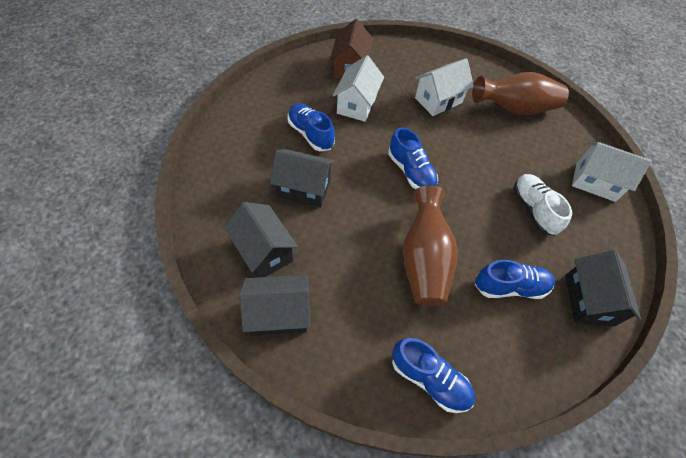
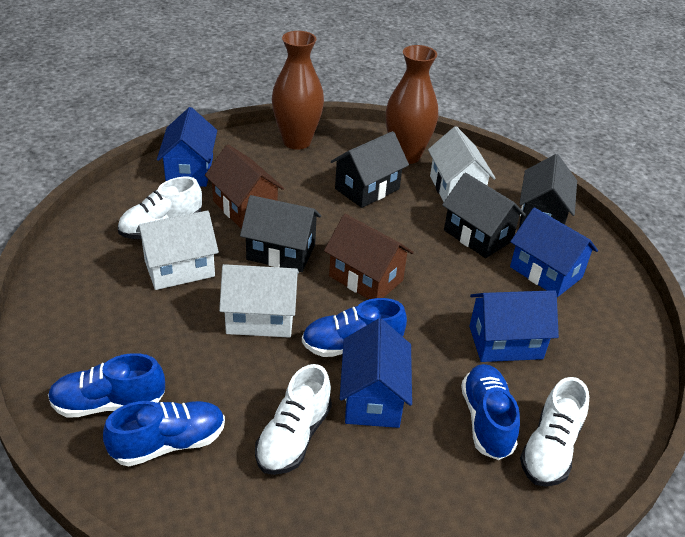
blue house: 0 -> 4
brown house: 1 -> 2
white shoe: 1 -> 3

